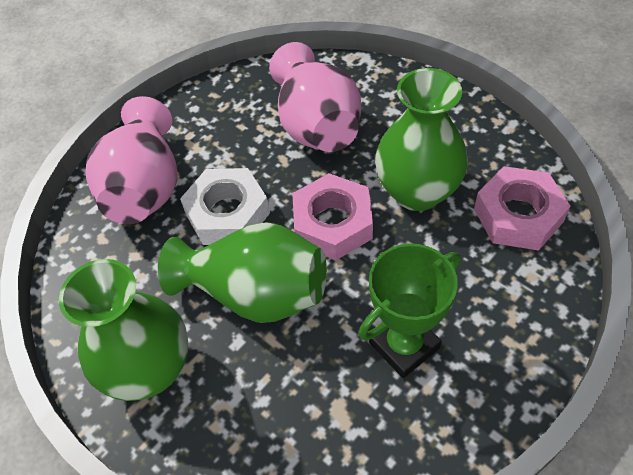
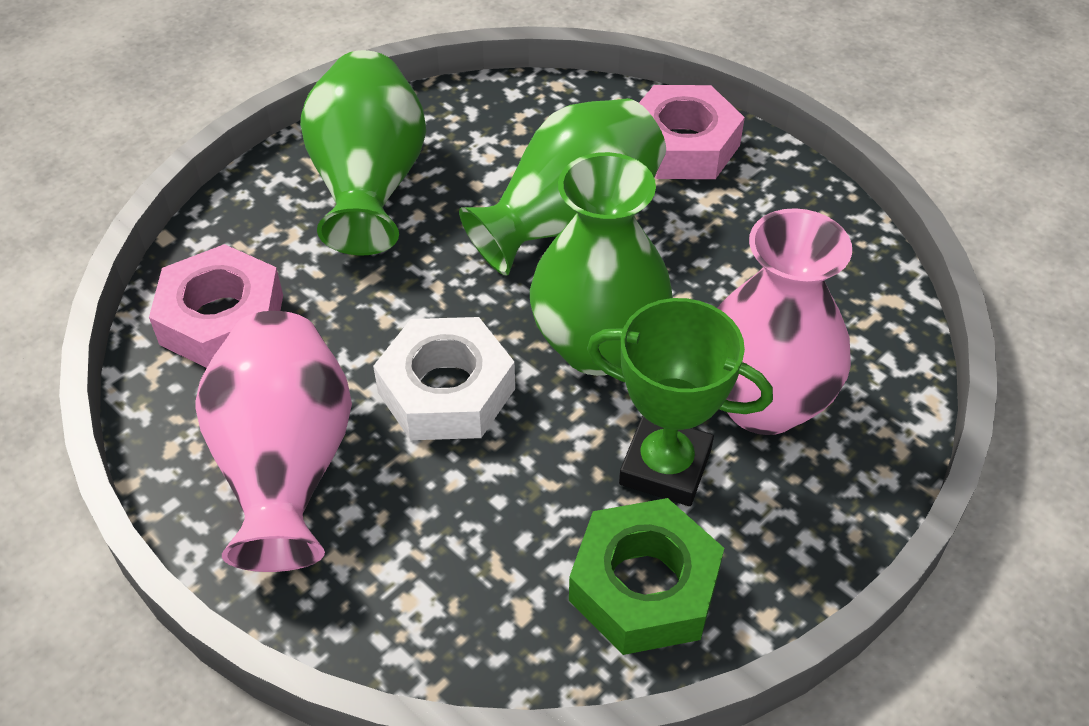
green nut: 0 -> 1

